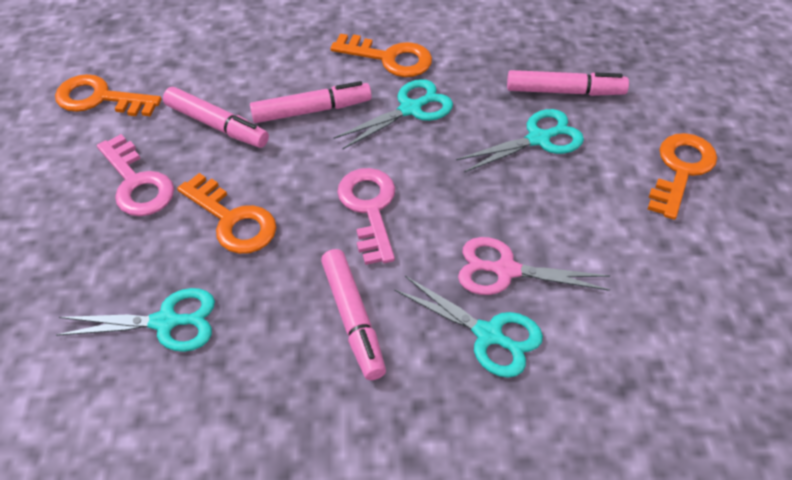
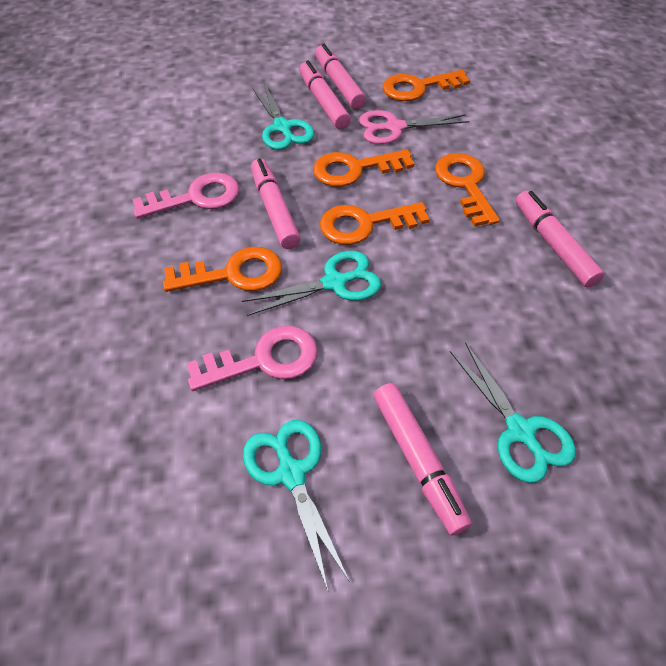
orange key: 4 -> 5
pink marker: 4 -> 5

